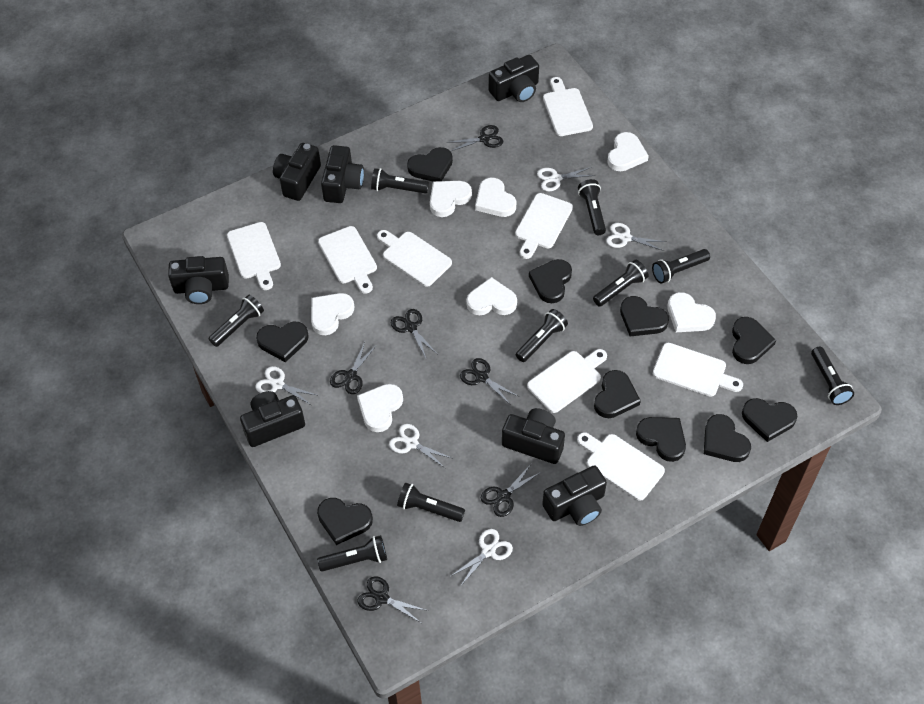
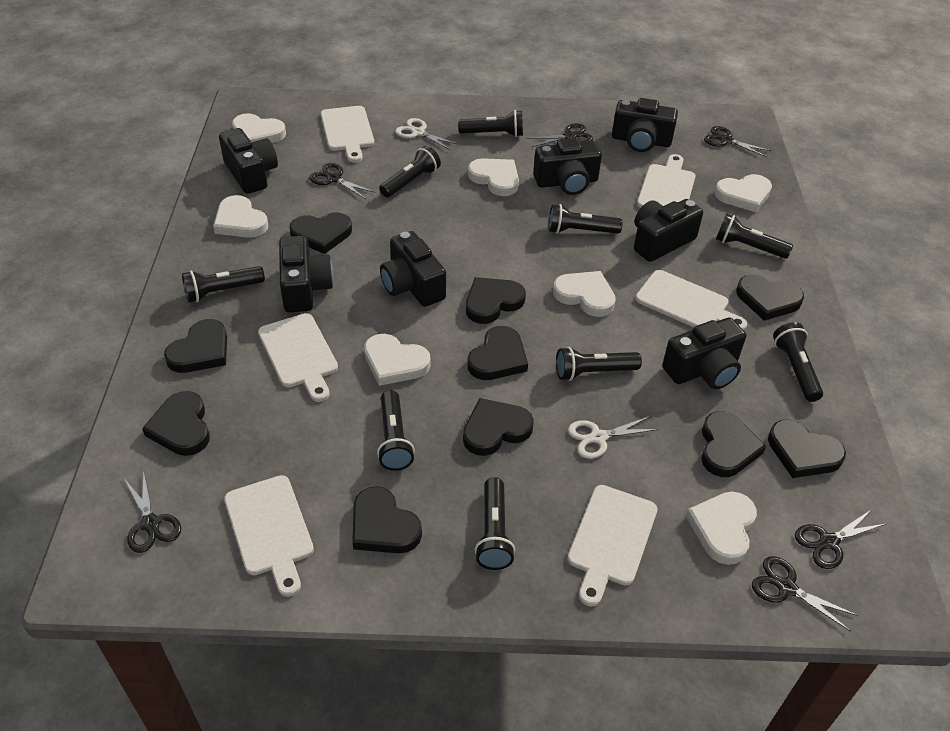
white cutting board: 8 -> 6
white scissors: 5 -> 2

